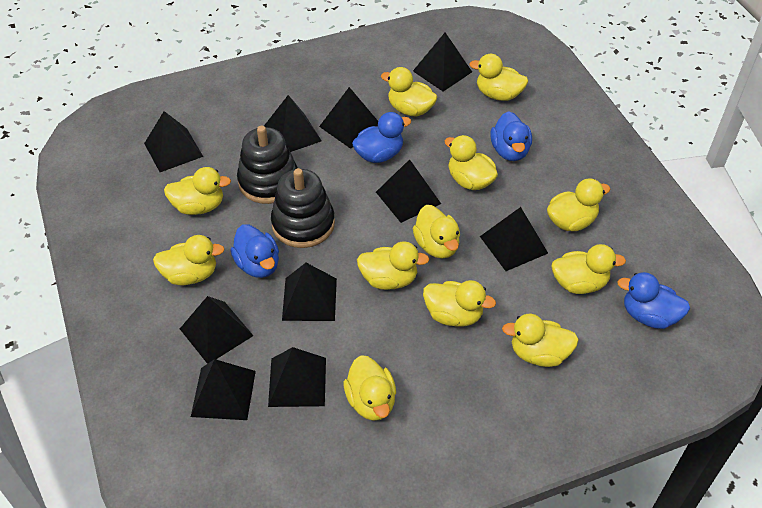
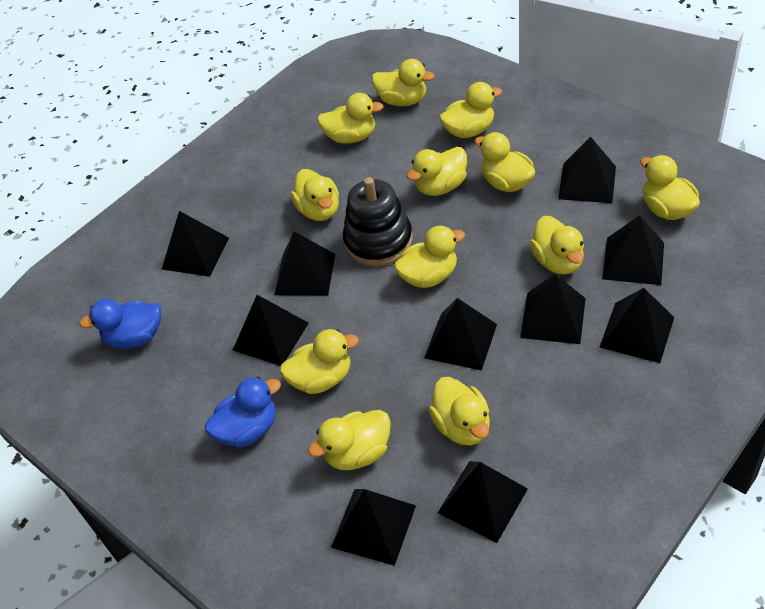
black stacking toy: 2 -> 1
blue duck: 4 -> 2

